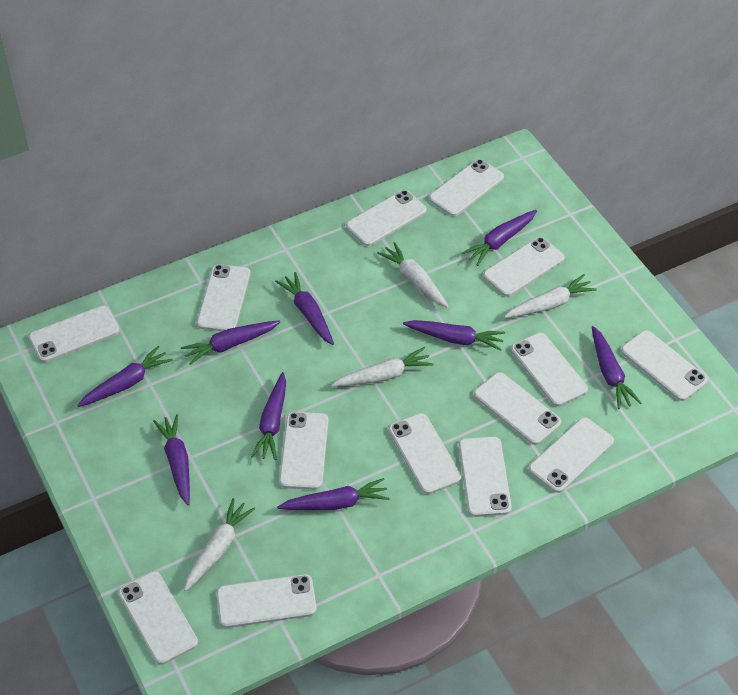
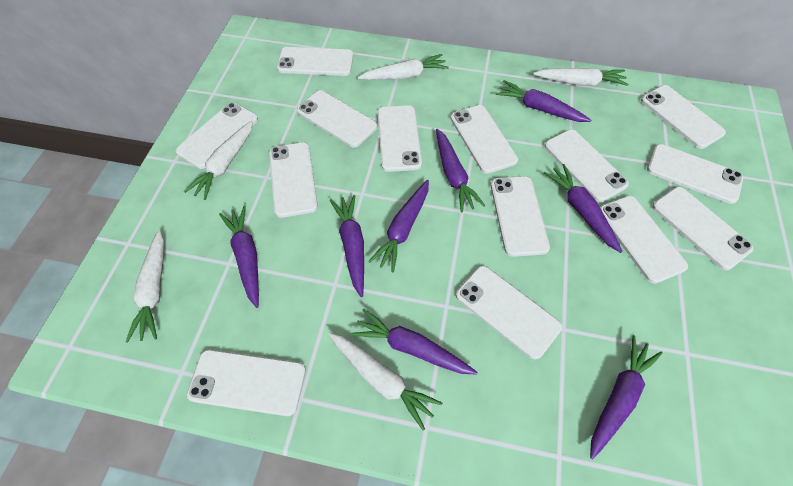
purple carrot: 9 -> 8
white carrot: 4 -> 5

